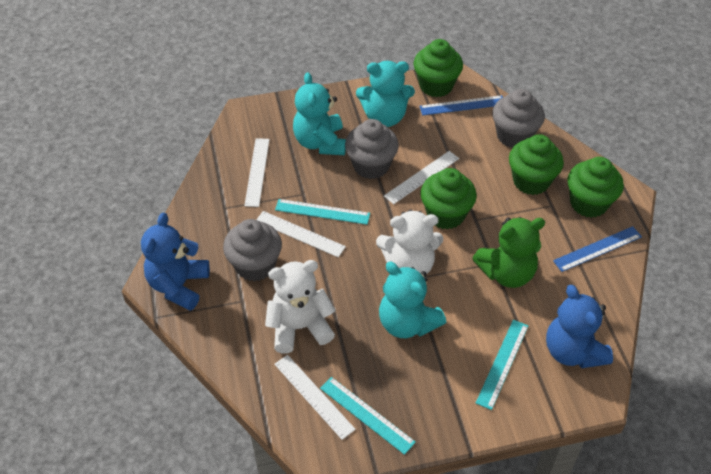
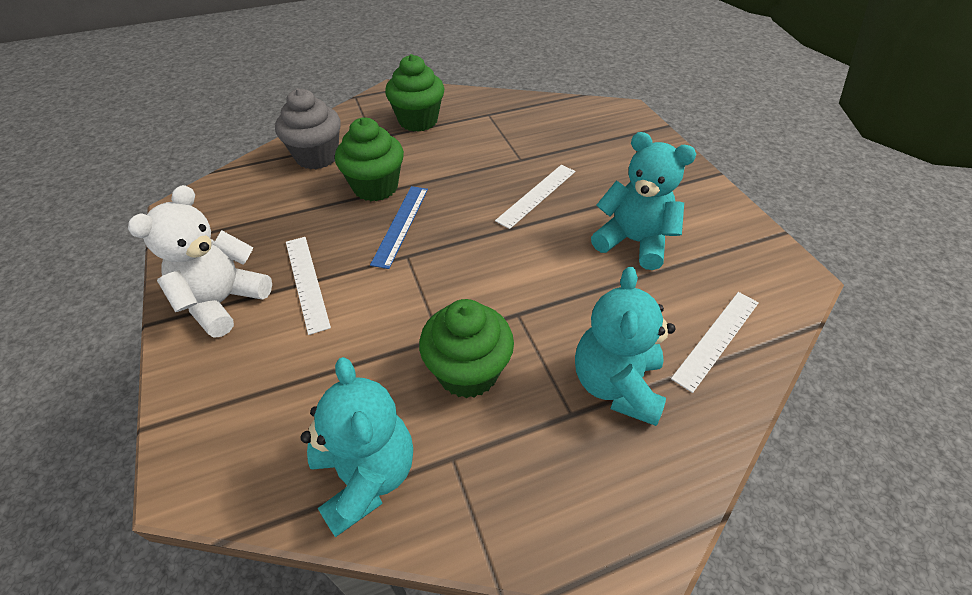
blue ruler: 2 -> 1
blue teddy bear: 2 -> 0
green cupcake: 4 -> 3
green teddy bear: 1 -> 0
grey cupcake: 3 -> 1
turquoise ruler: 3 -> 0
white ruler: 4 -> 3
white teddy bear: 2 -> 1

